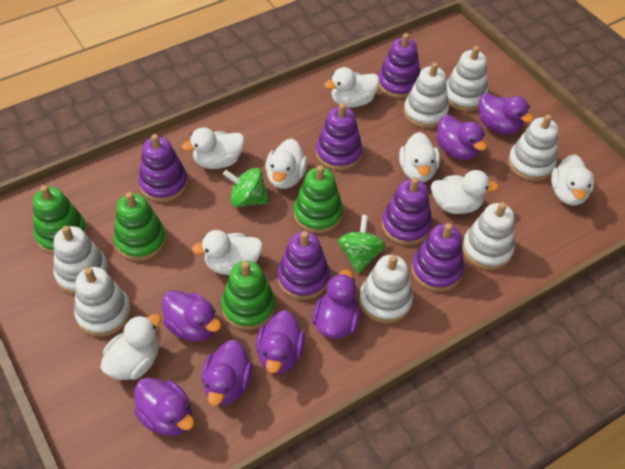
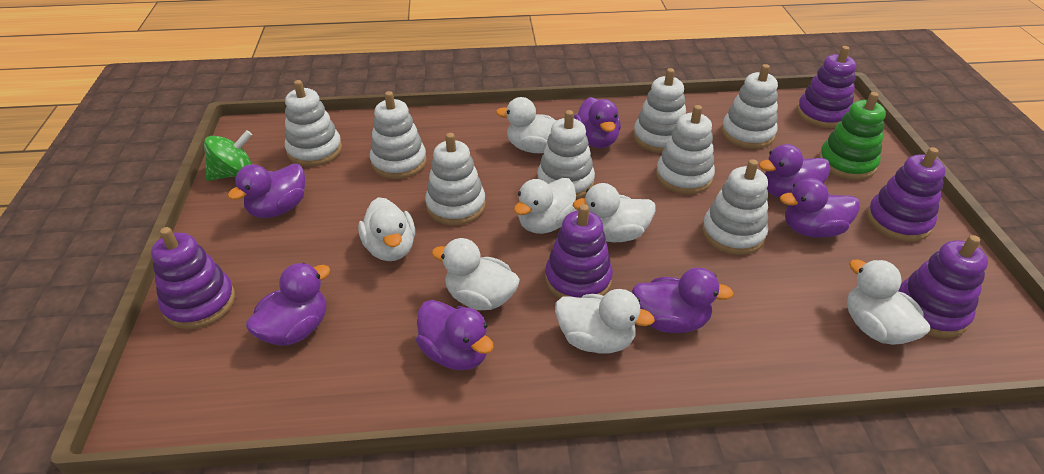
green spinning top: 2 -> 1
green stacking toy: 4 -> 1
purple stacking toy: 6 -> 5
white duck: 8 -> 7
white stacking toy: 7 -> 8

